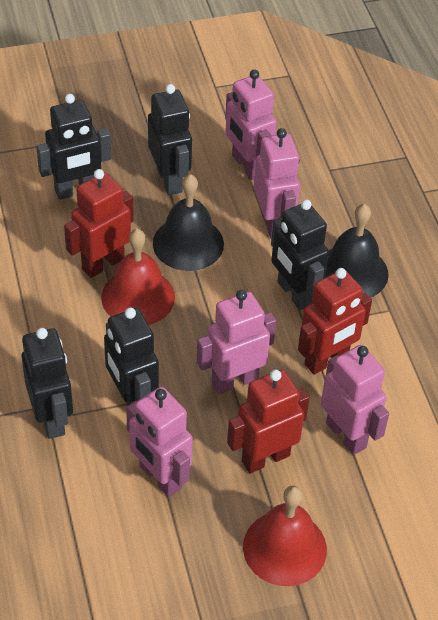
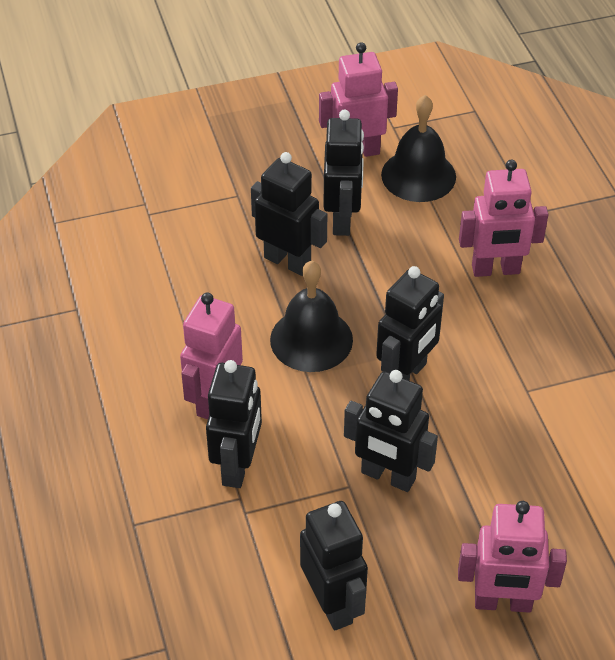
black robot: 5 -> 6
pink robot: 5 -> 4
red bell: 2 -> 0
red robot: 3 -> 0

